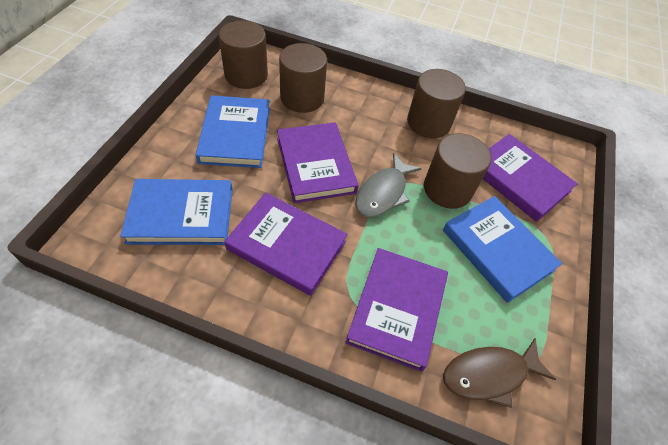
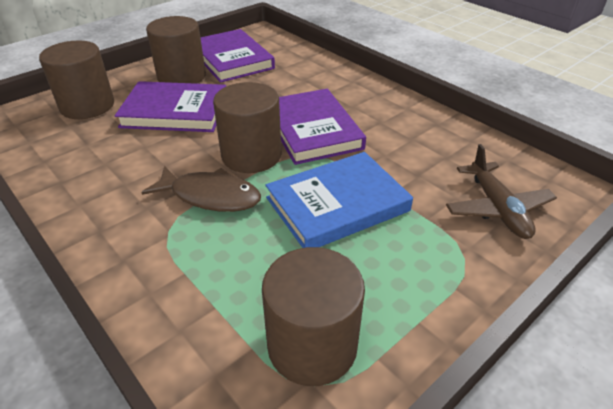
blue book: 3 -> 1
brown plane: 0 -> 1
grey fish: 1 -> 0
purple book: 4 -> 3

